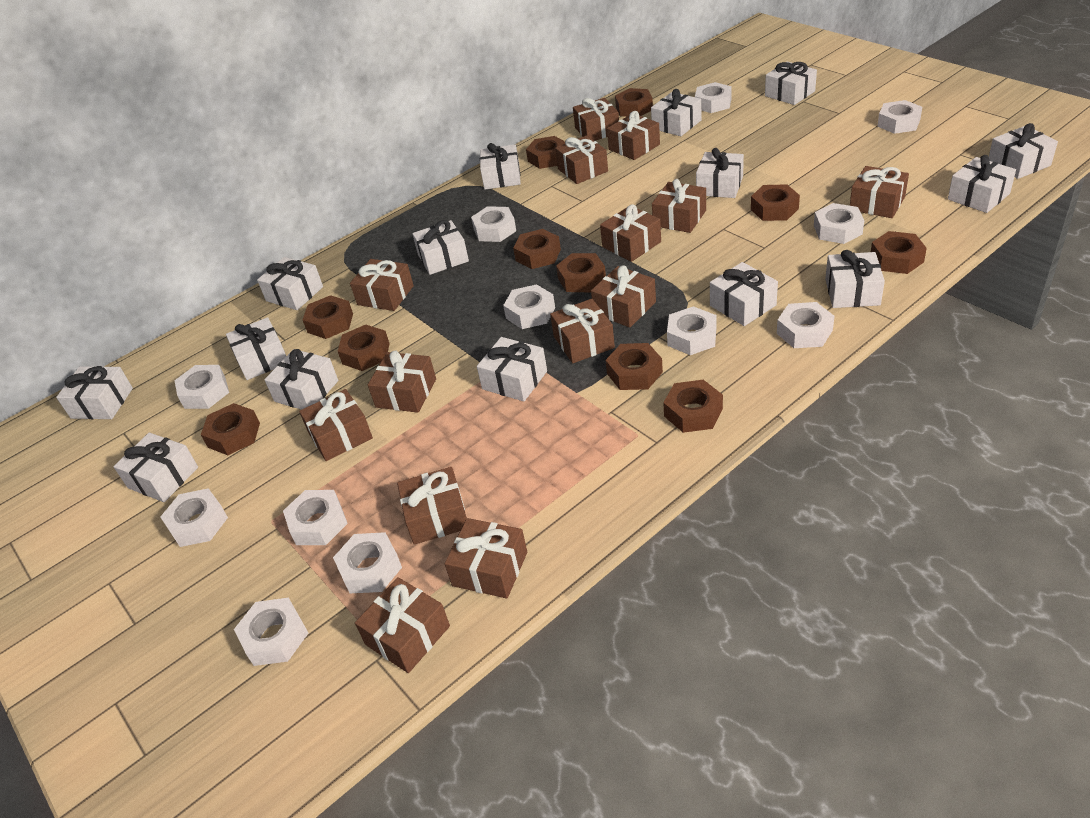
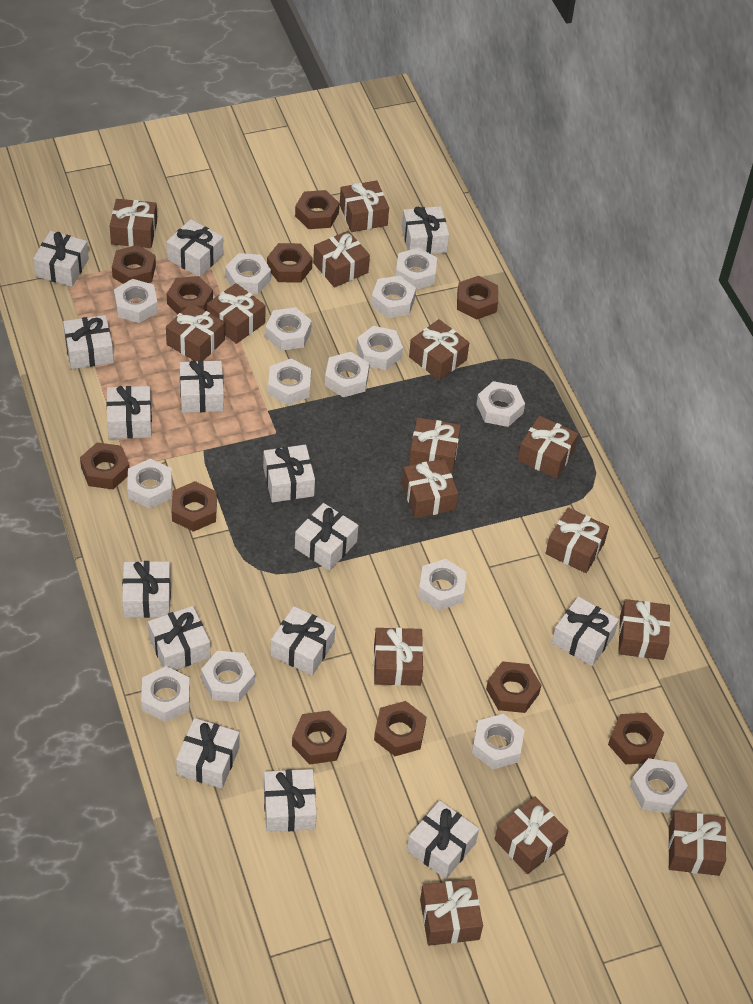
brown gift: 14 -> 15
white nut: 12 -> 15

